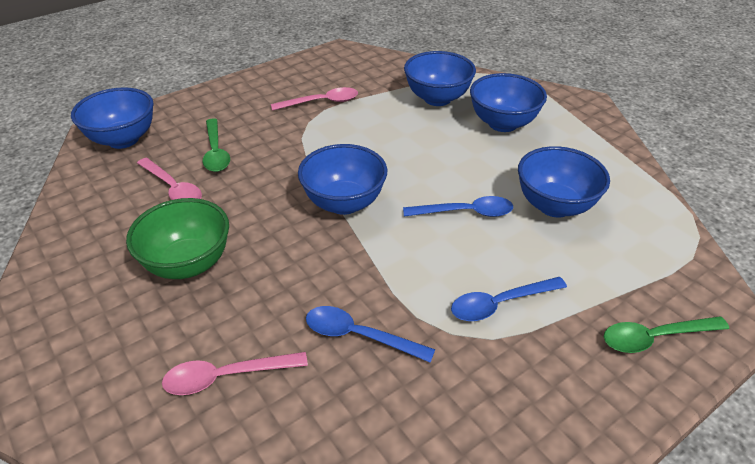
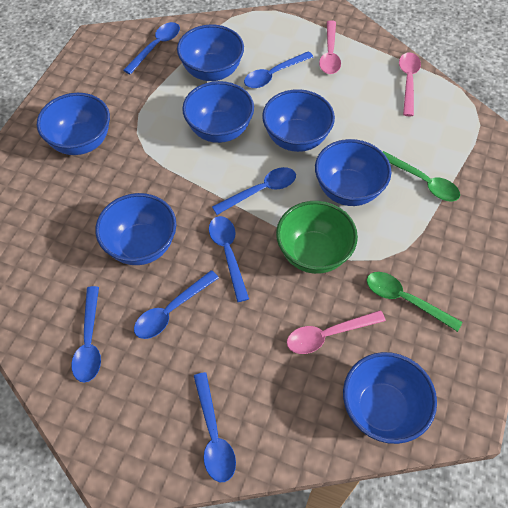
blue bowl: 5 -> 7
blue spoon: 3 -> 7

